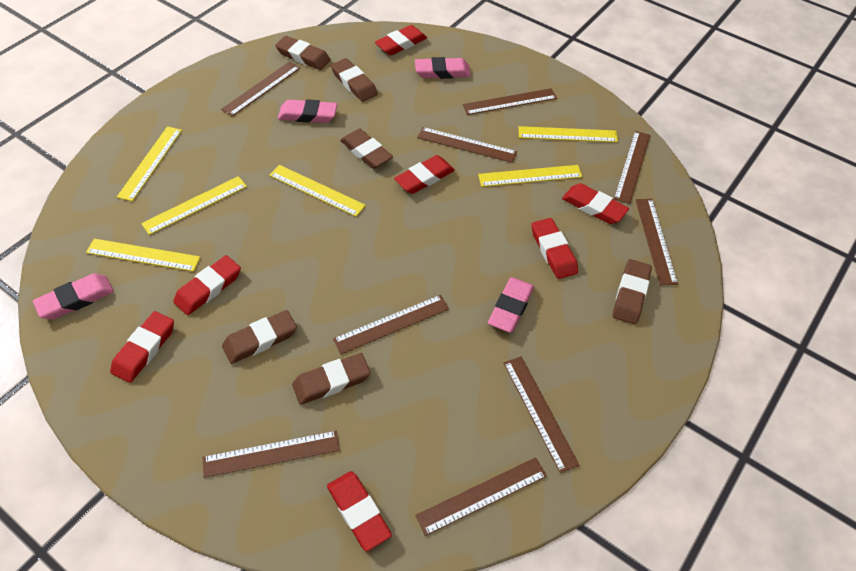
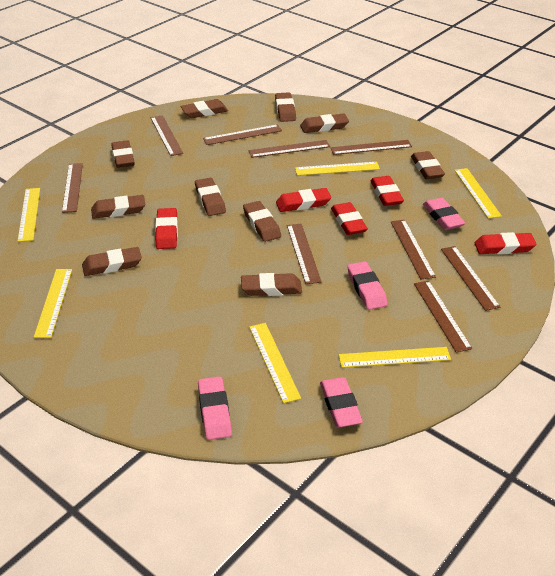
brown eraser: 6 -> 10
red eraser: 7 -> 5

